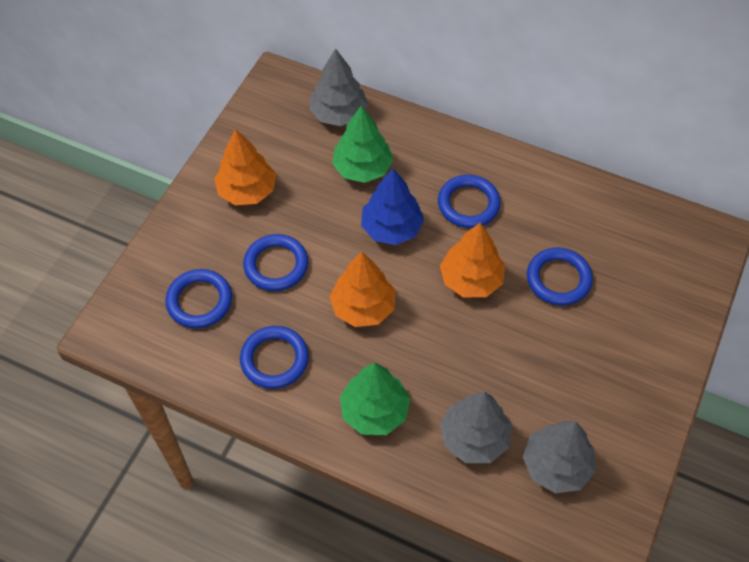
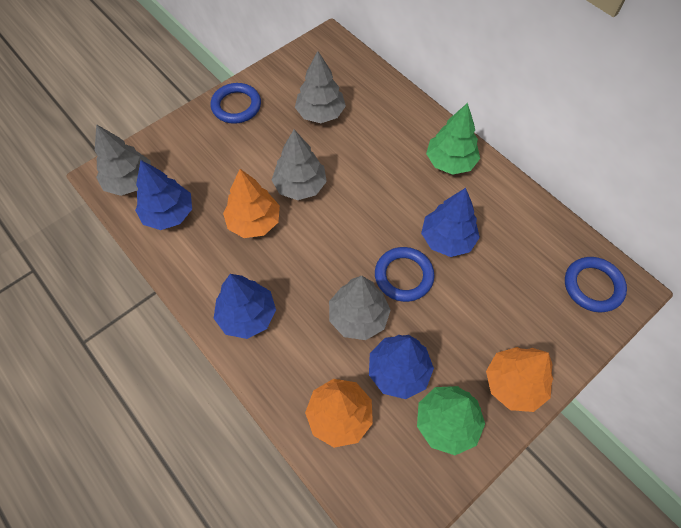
blue ring: 5 -> 3
blue tree: 1 -> 4
grey tree: 3 -> 4

